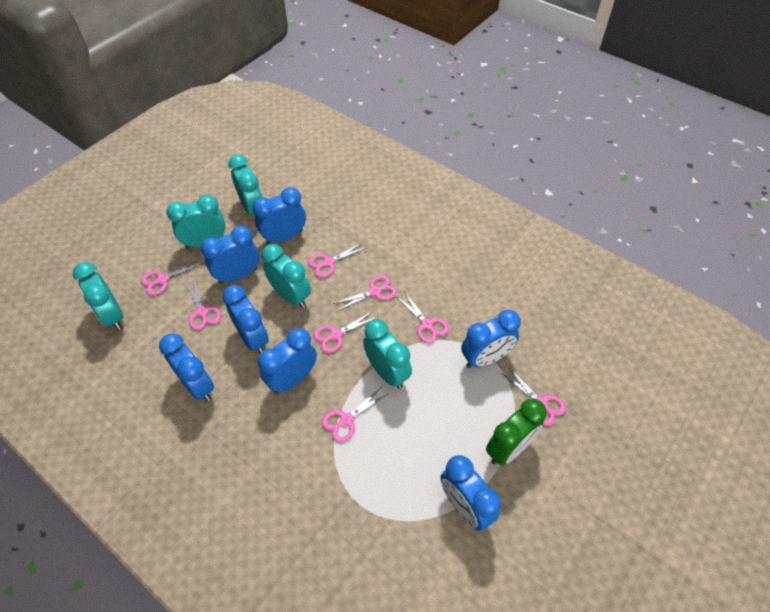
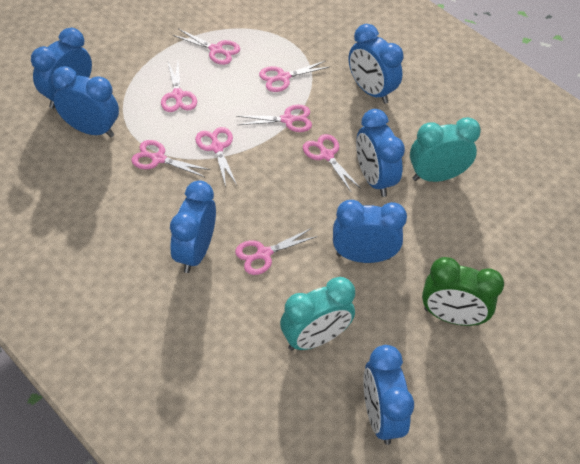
turquoise clock: 5 -> 2

